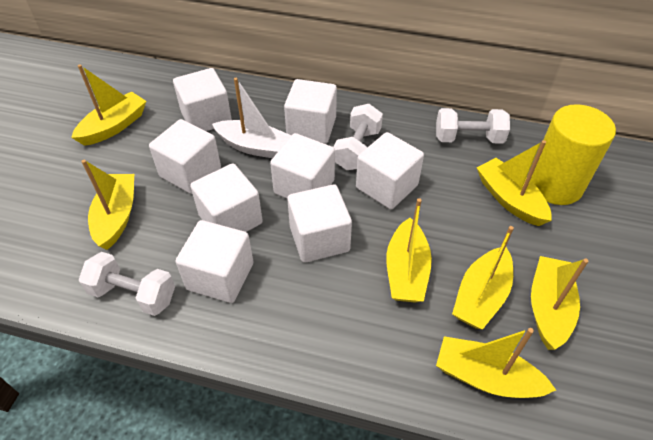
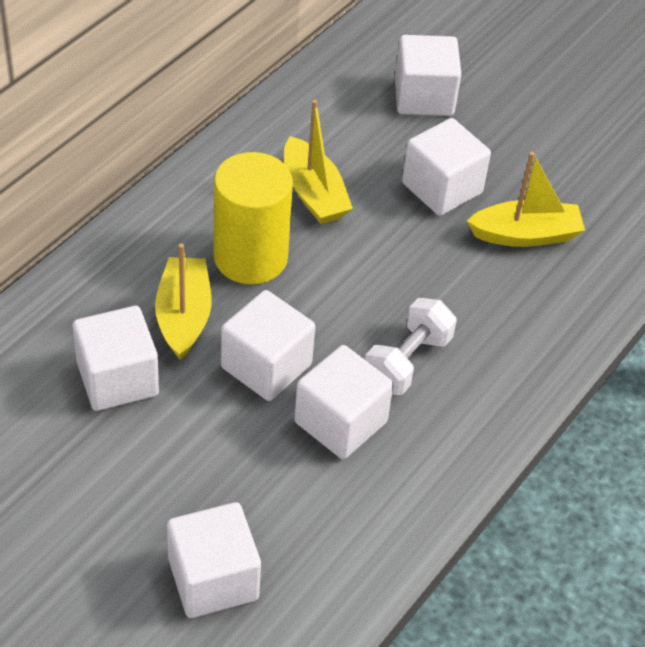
white boat: 1 -> 0
white cube: 8 -> 6
white dumbbell: 3 -> 1
yellow boat: 7 -> 3

